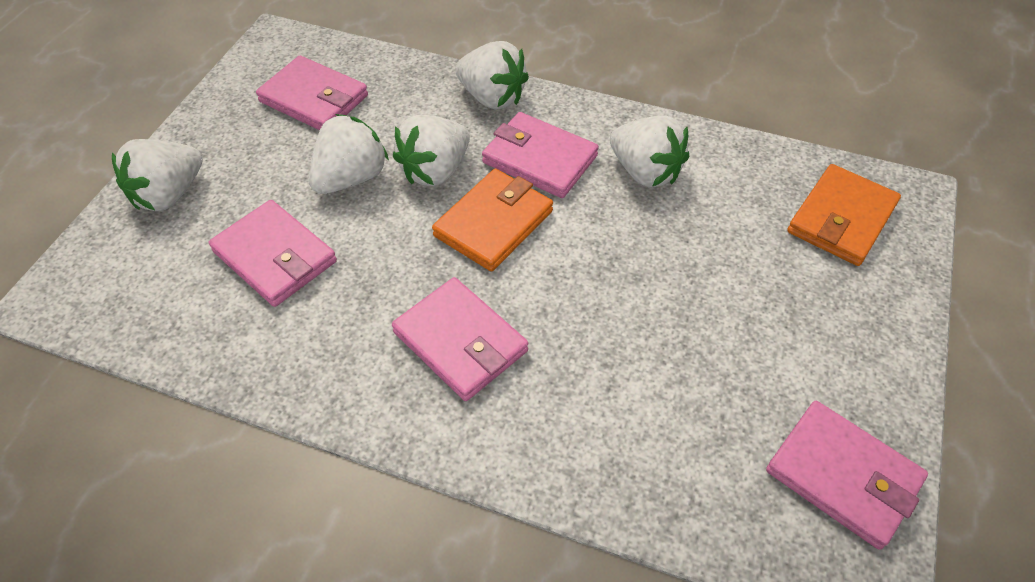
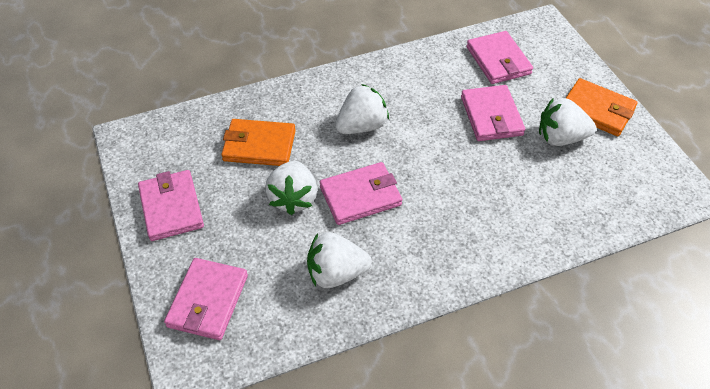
white strawberry: 5 -> 4

